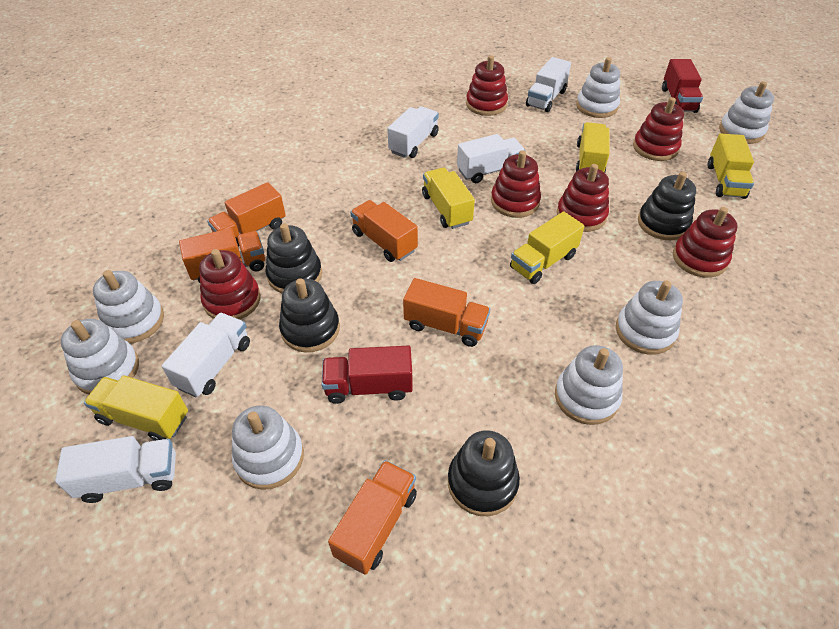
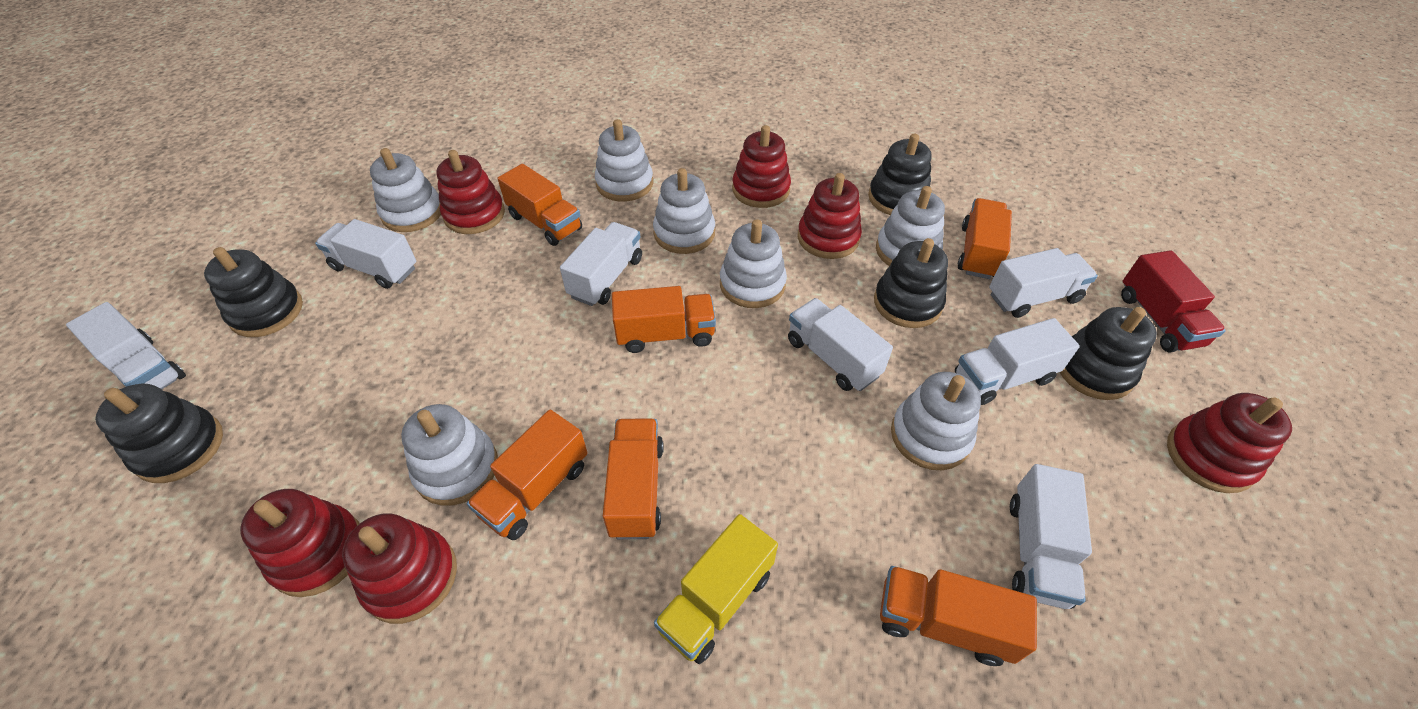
black stacking toy: 4 -> 5
orange truck: 5 -> 6
red truck: 2 -> 1
white truck: 5 -> 7
yellow truck: 5 -> 1

